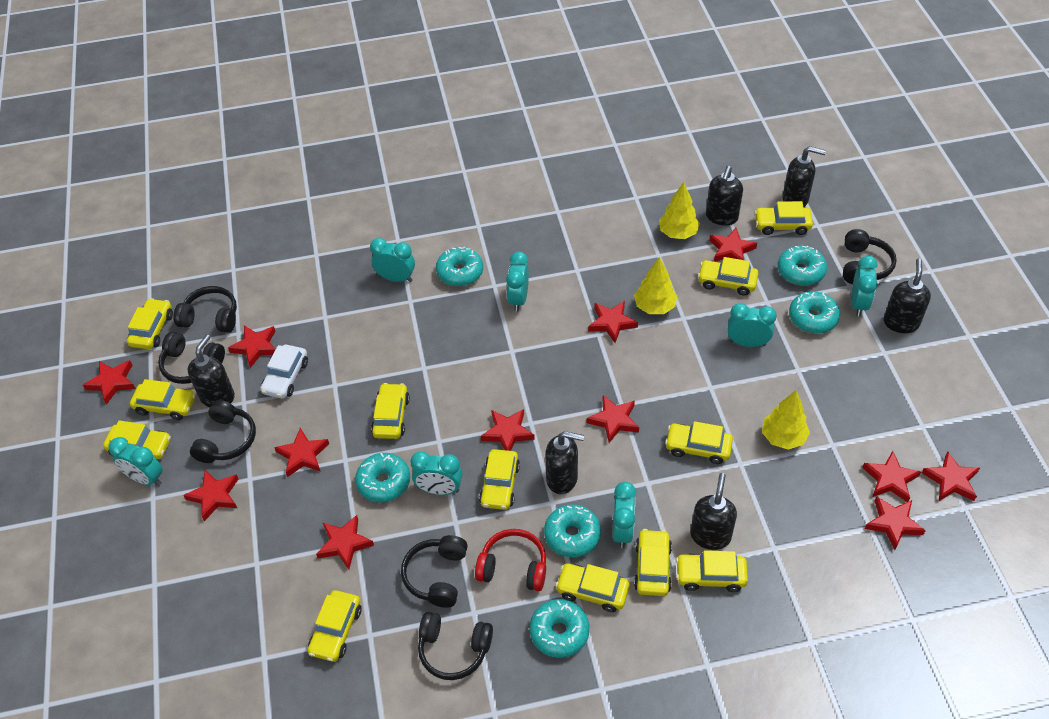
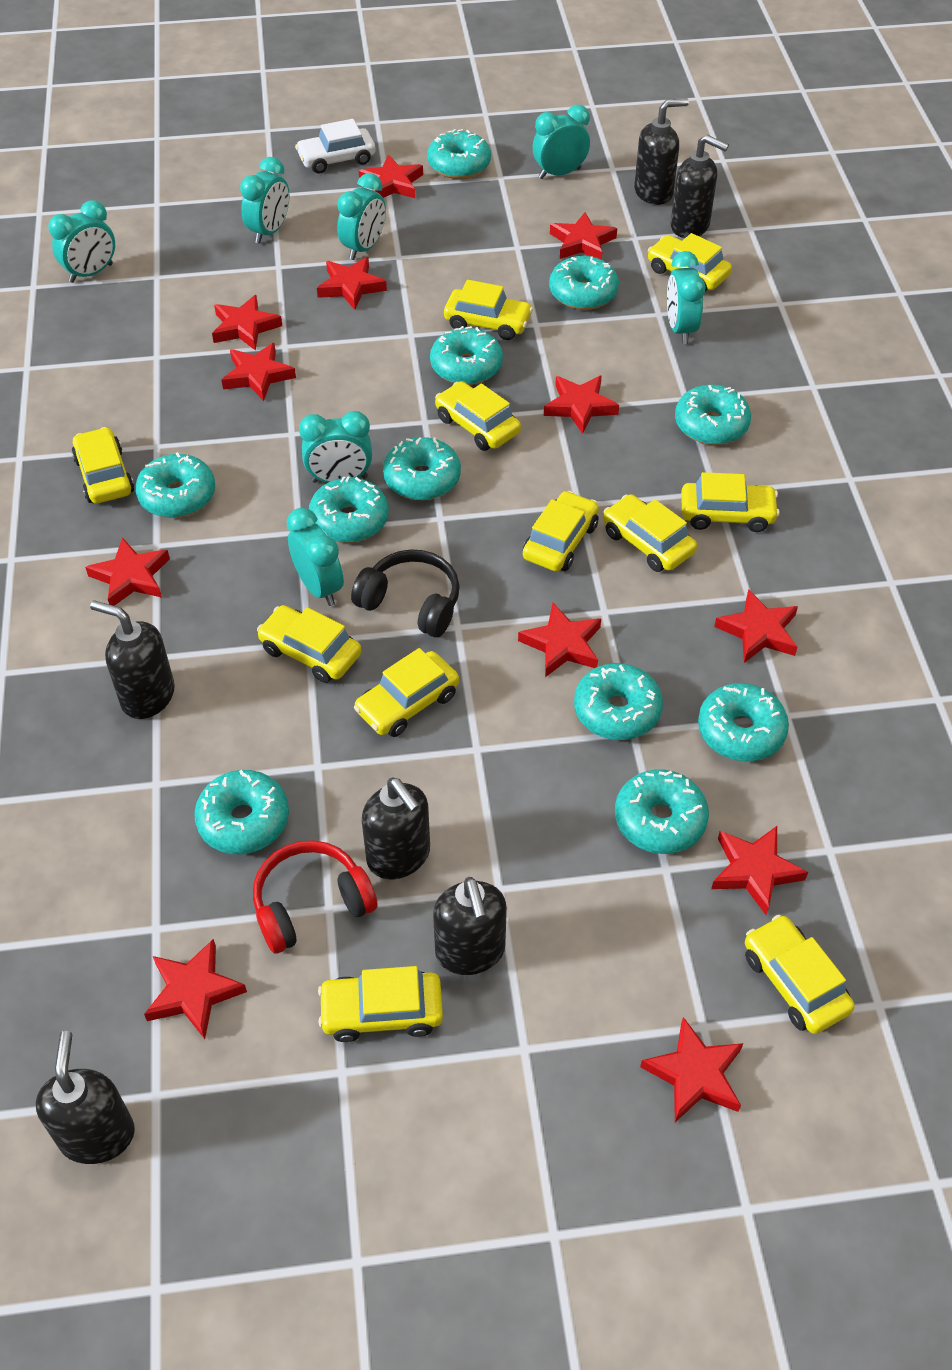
black headphones: 6 -> 1
turquoise donut: 6 -> 11
yellow car: 12 -> 11
yellow tree: 3 -> 0

